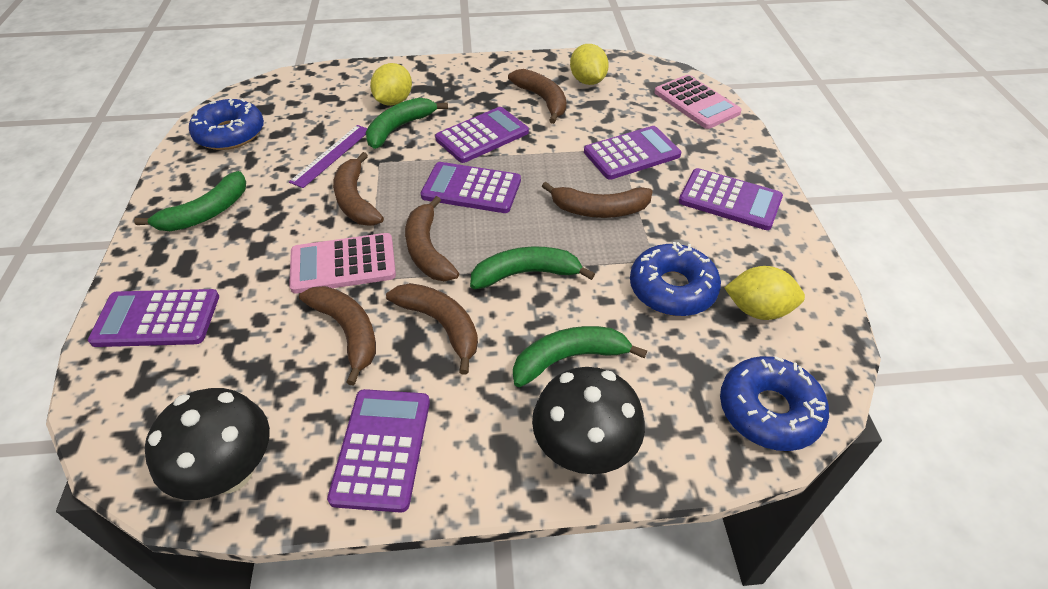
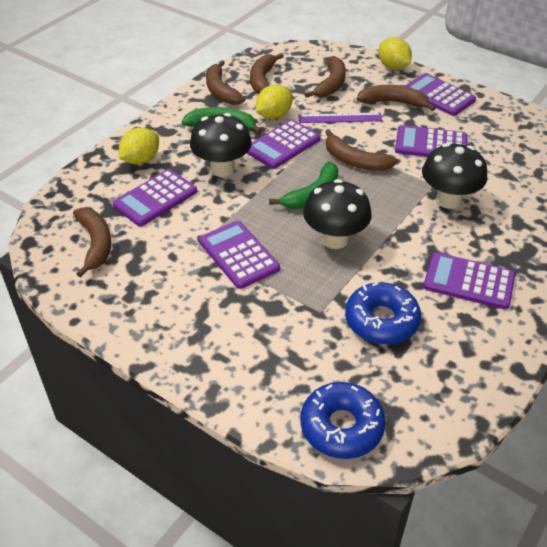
black mushroom: 2 -> 3
blue donut: 3 -> 2
green banana: 4 -> 2
pink calculator: 2 -> 0

